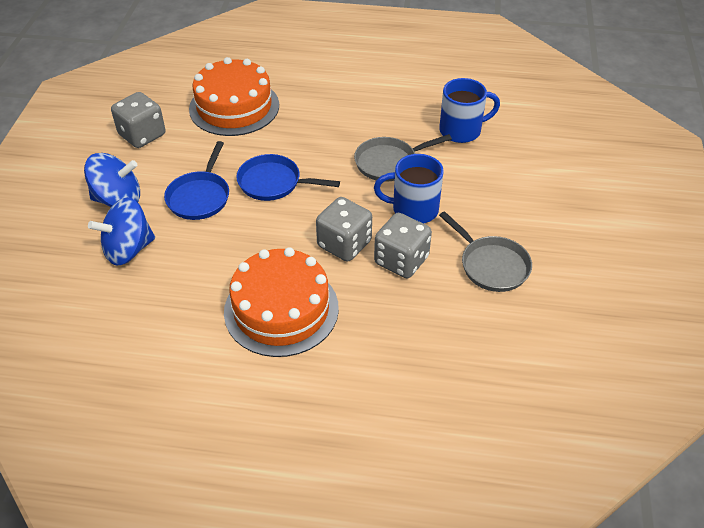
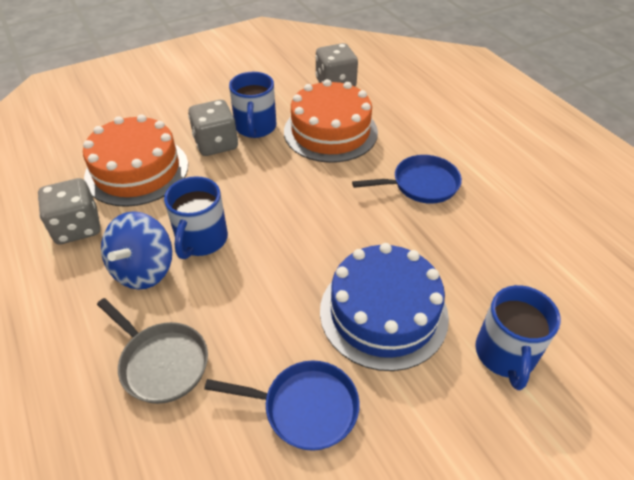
blue cake: 0 -> 1
blue mug: 2 -> 3
blue spinning top: 2 -> 1
grey pan: 2 -> 1

